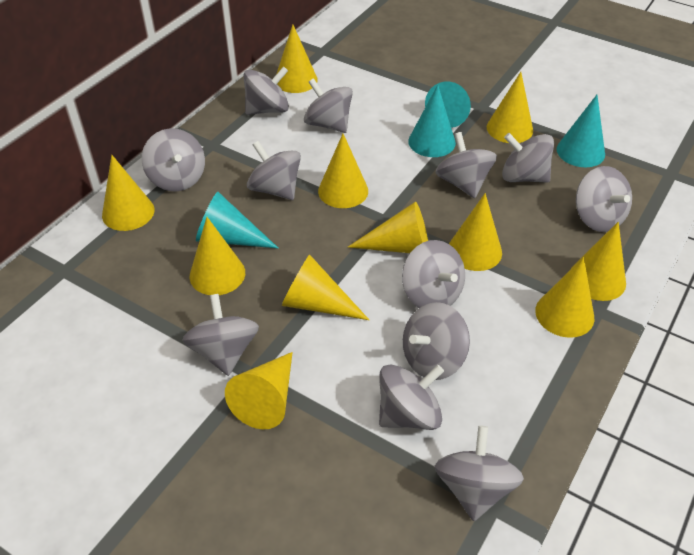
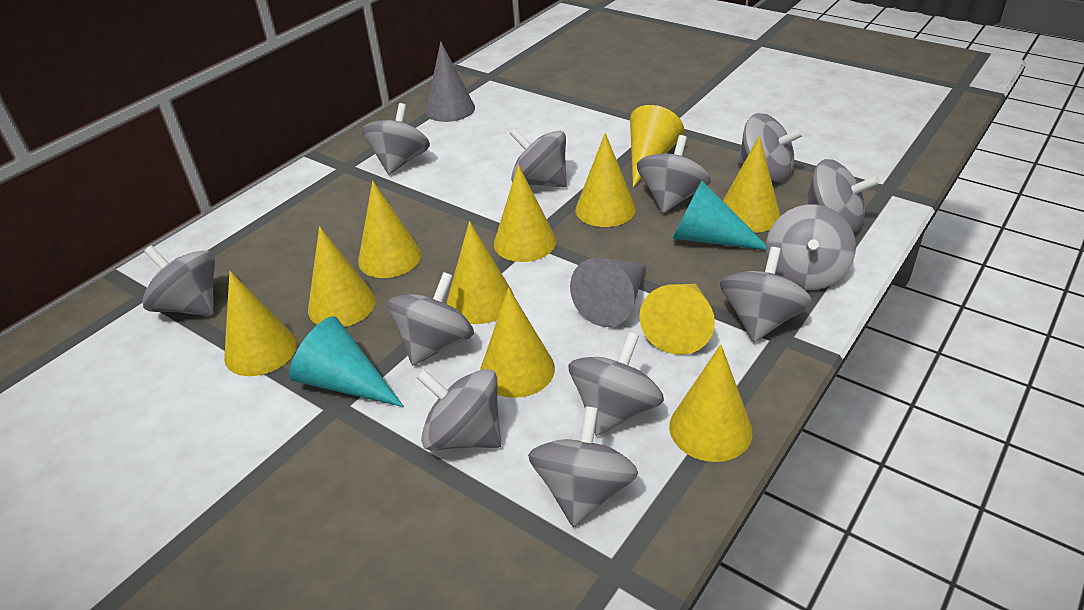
grey cone: 0 -> 2
turquoise cone: 4 -> 2

